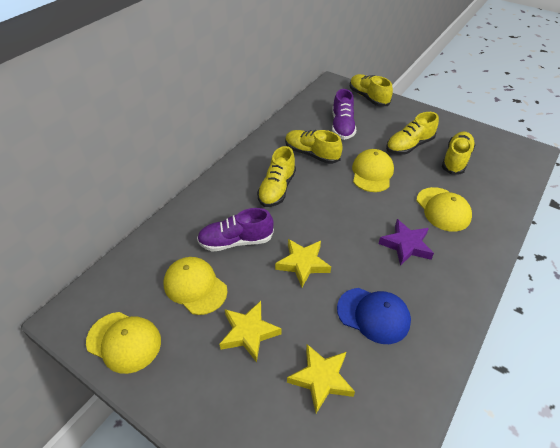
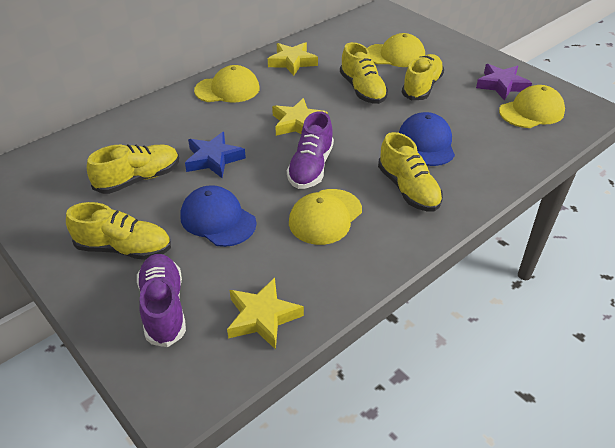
blue cap: 1 -> 2
blue star: 0 -> 1

